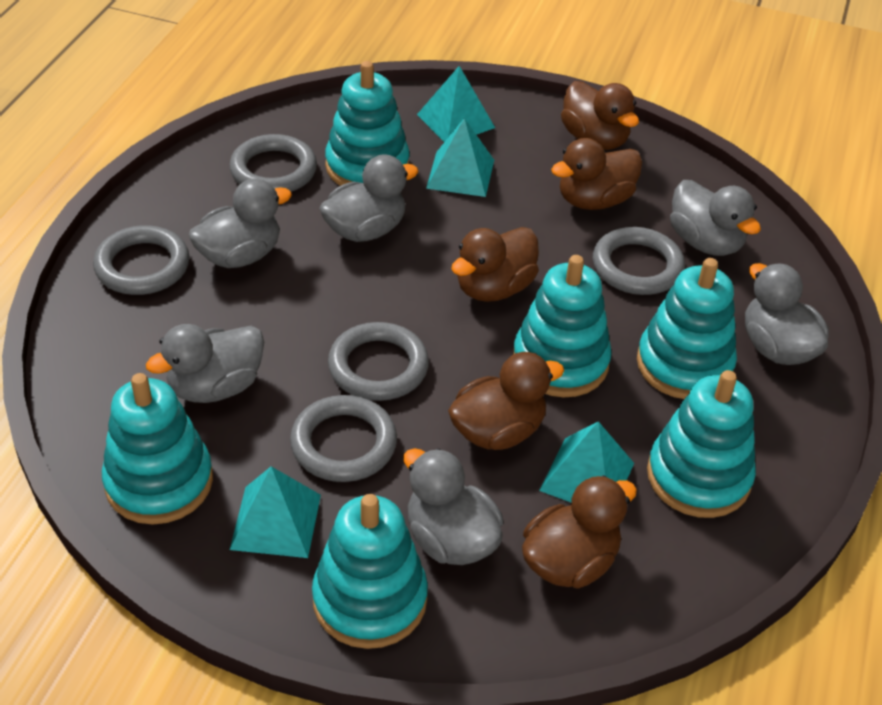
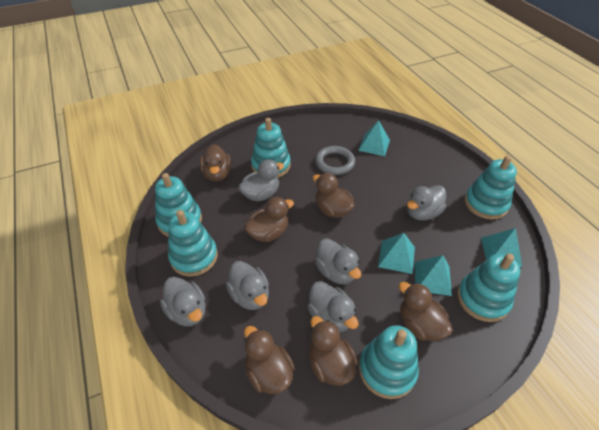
brown duck: 5 -> 6
grey ring: 5 -> 1

